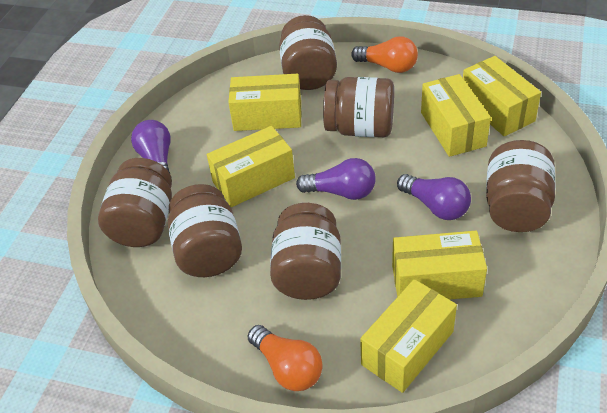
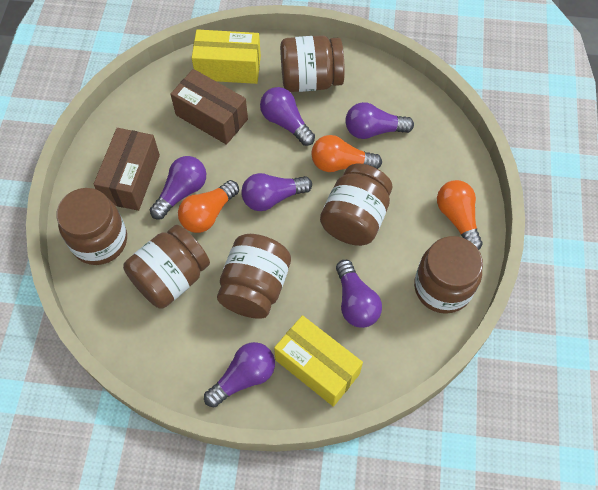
brown box: 0 -> 2
orange light bulb: 2 -> 3
purple light bulb: 3 -> 6
yellow box: 6 -> 2

